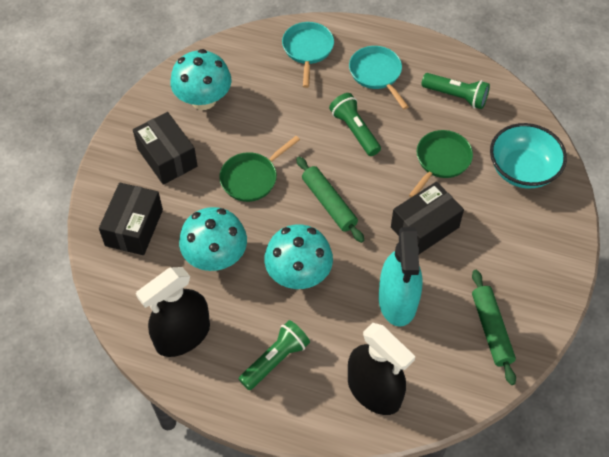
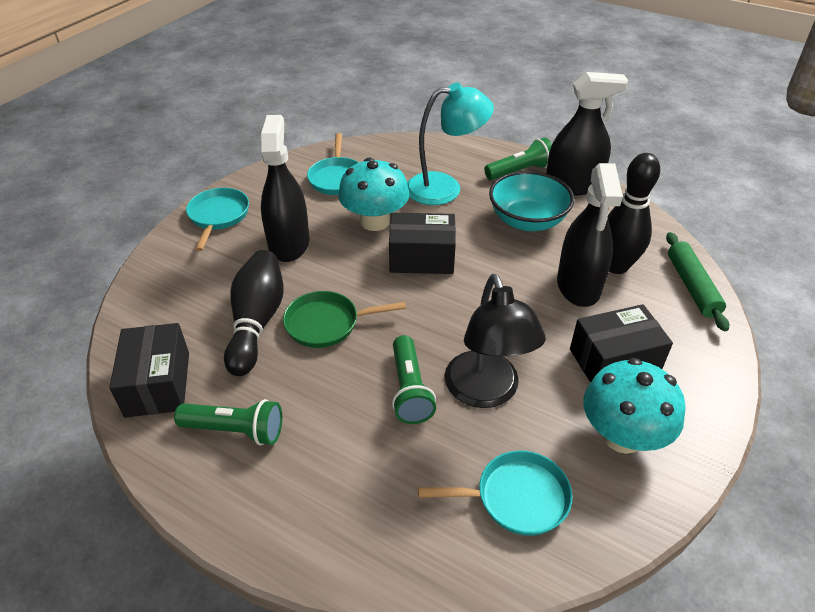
black bowling pin: 0 -> 2
black lamp: 0 -> 1
black spray bottle: 2 -> 3
green pan: 2 -> 1
green rolling pin: 2 -> 1
turquoise lamp: 0 -> 1
turquoise mushroom: 3 -> 2
turquoise pan: 2 -> 3
turquoise spray bottle: 1 -> 0

